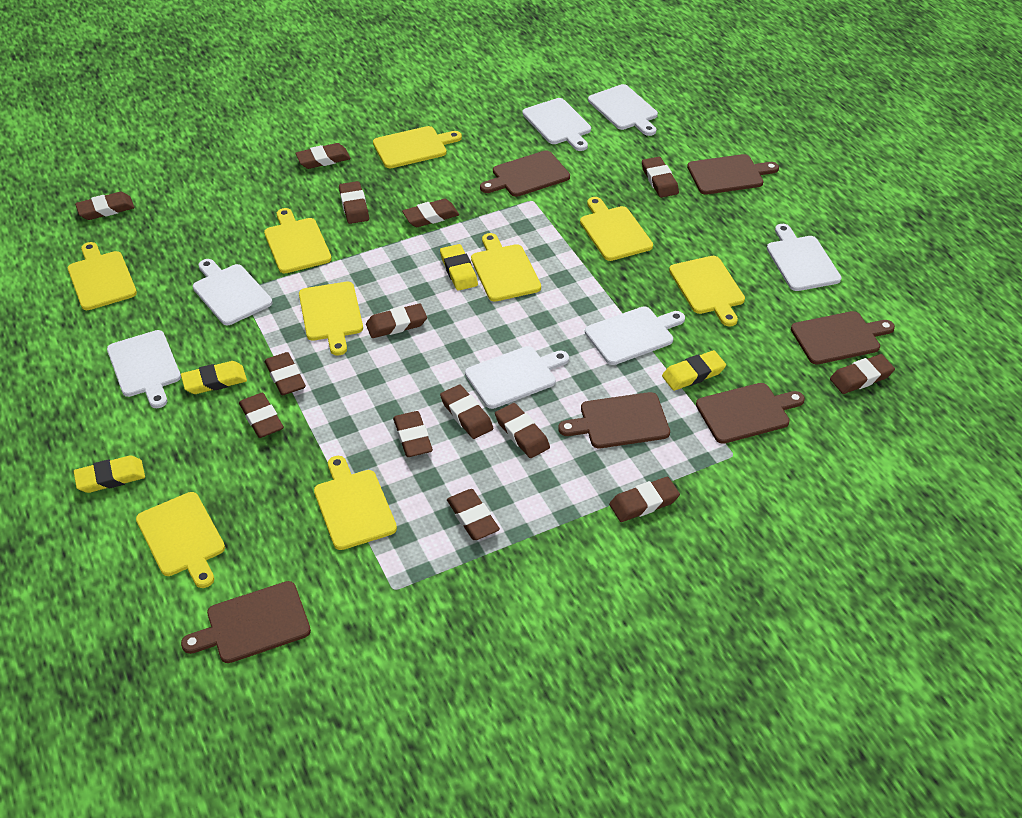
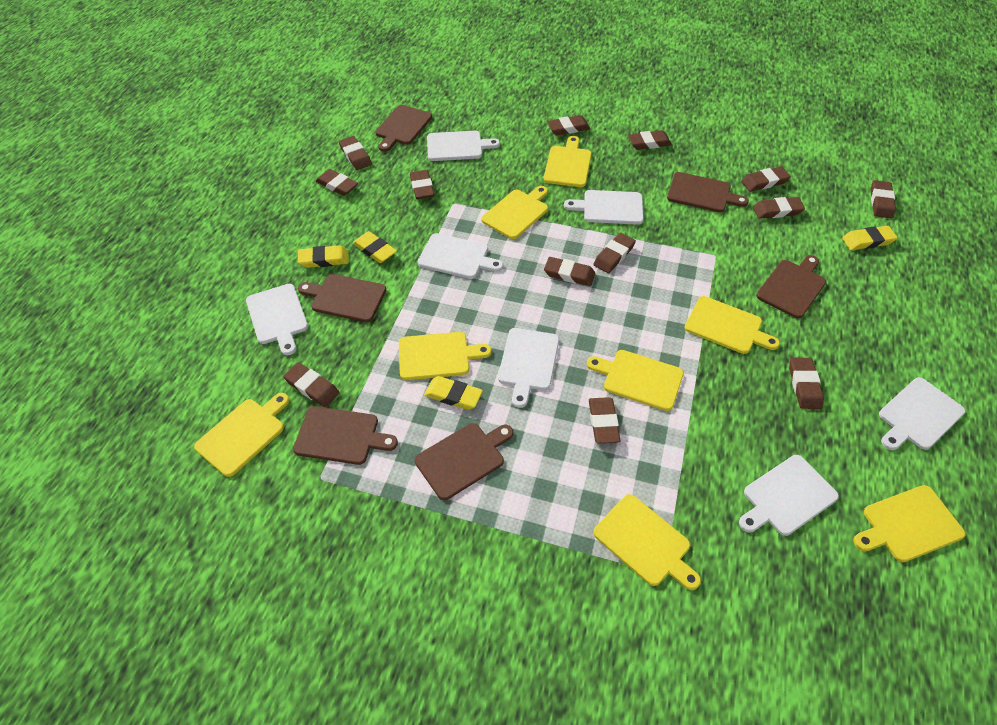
brown eraser: 14 -> 13
yellow cutting board: 9 -> 8

